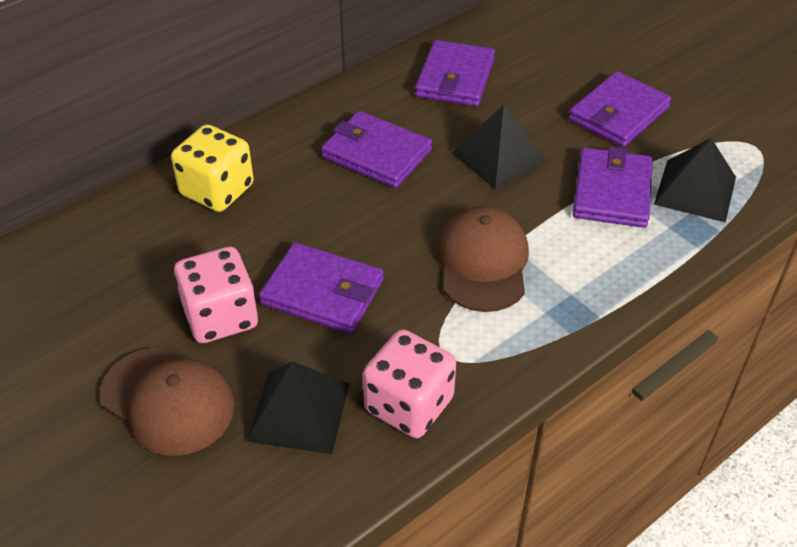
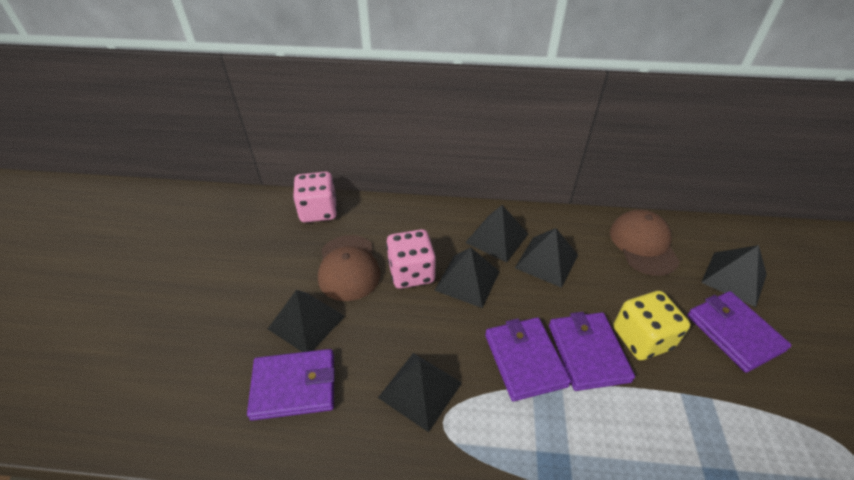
black pyramid: 3 -> 6
purple wallet: 5 -> 4

